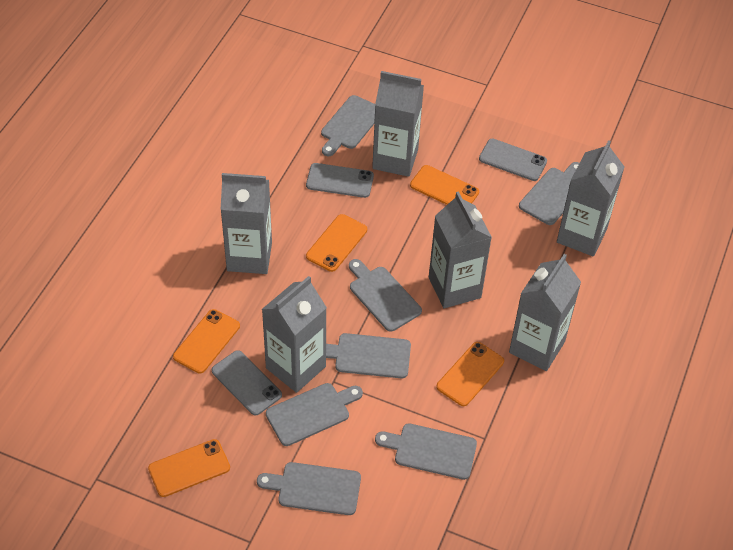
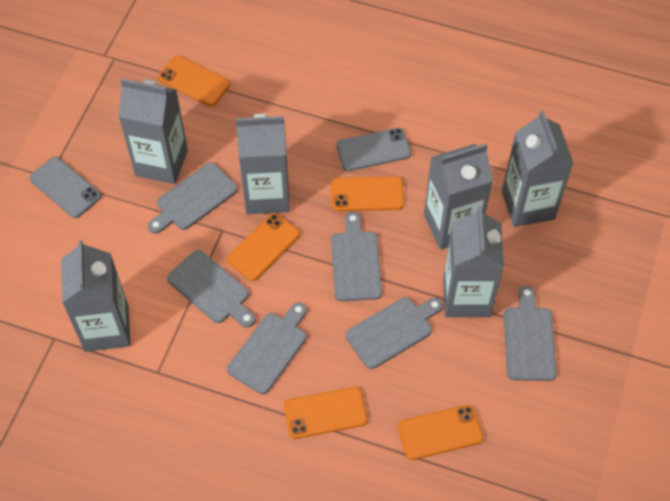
grey cutting board: 7 -> 6
grey phone: 3 -> 2

